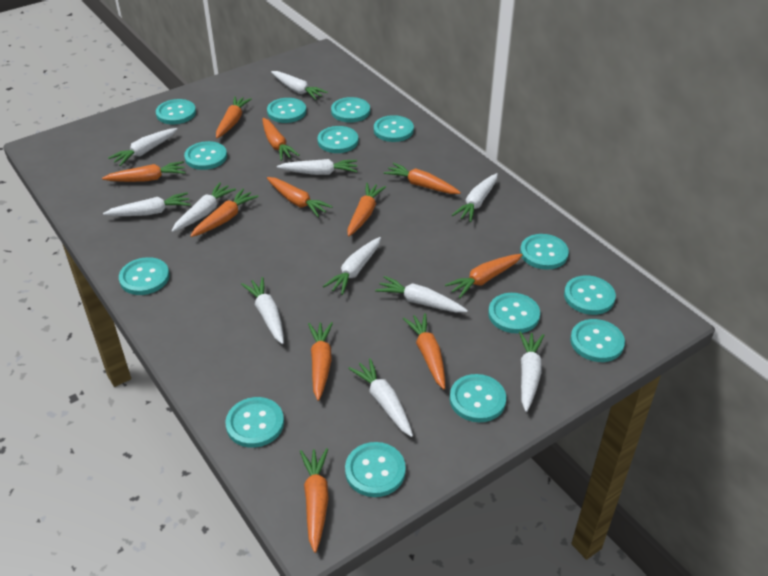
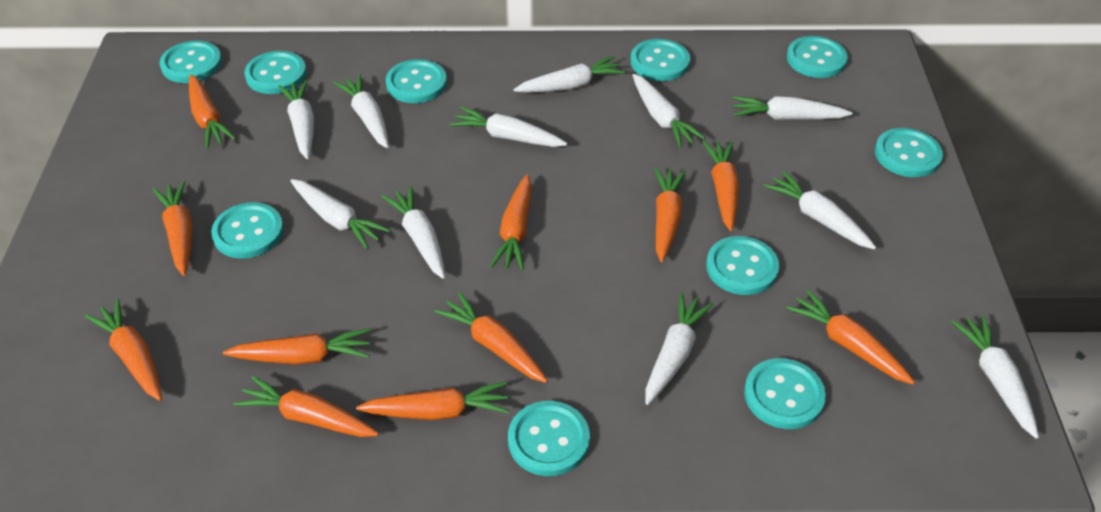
turquoise button: 14 -> 10

